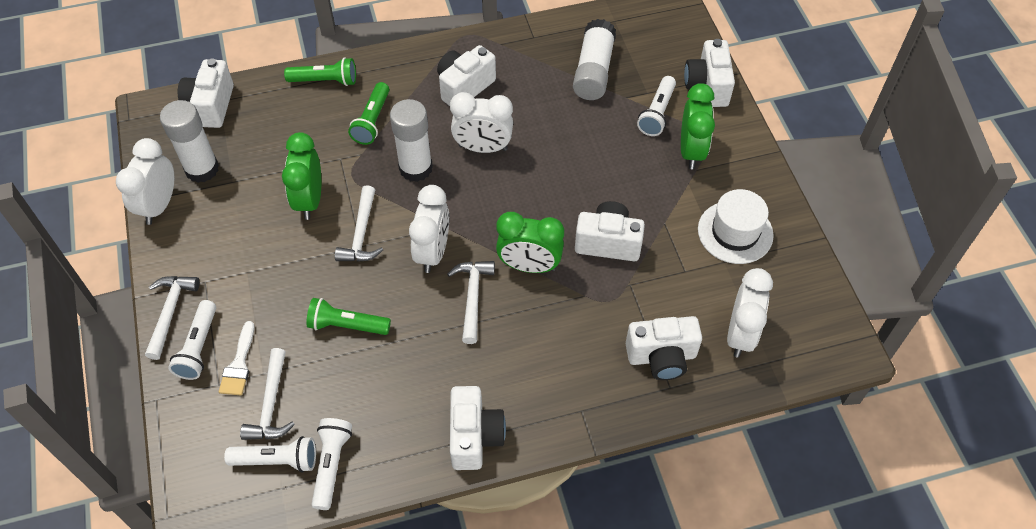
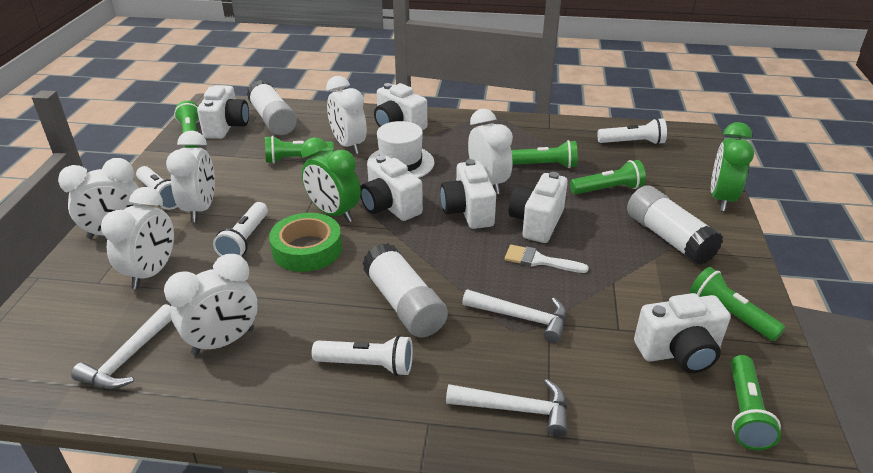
green clock: 3 -> 2
green flashlight: 3 -> 6
green tape: 0 -> 1
white clock: 4 -> 6
white hammer: 4 -> 3

